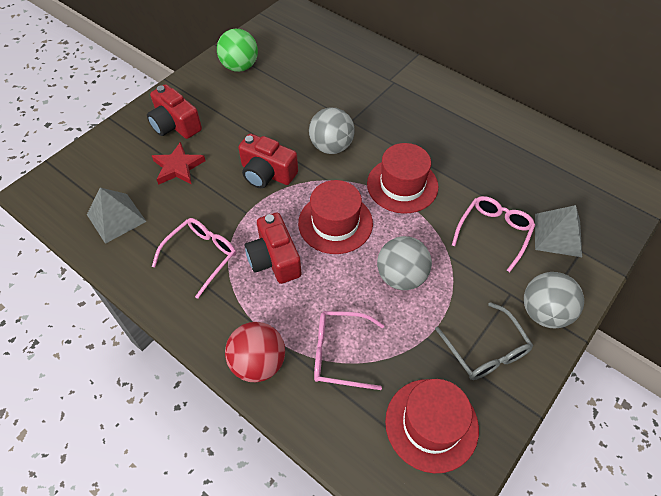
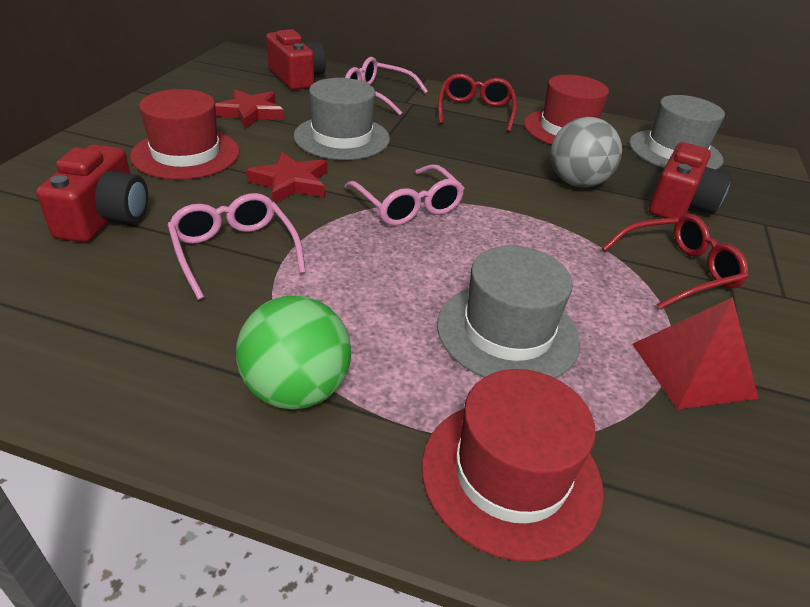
grey ball: 3 -> 1
grey glasses: 1 -> 0
grey hat: 0 -> 3
grey pyramid: 2 -> 0
red ball: 1 -> 0
red glasses: 0 -> 2
red pyramid: 0 -> 1
red star: 1 -> 2

